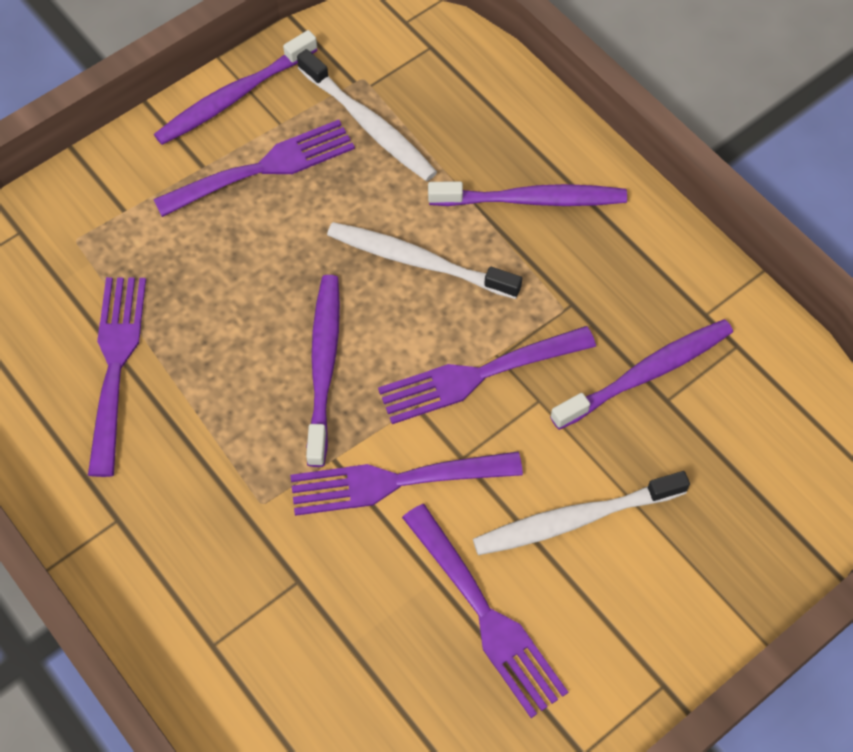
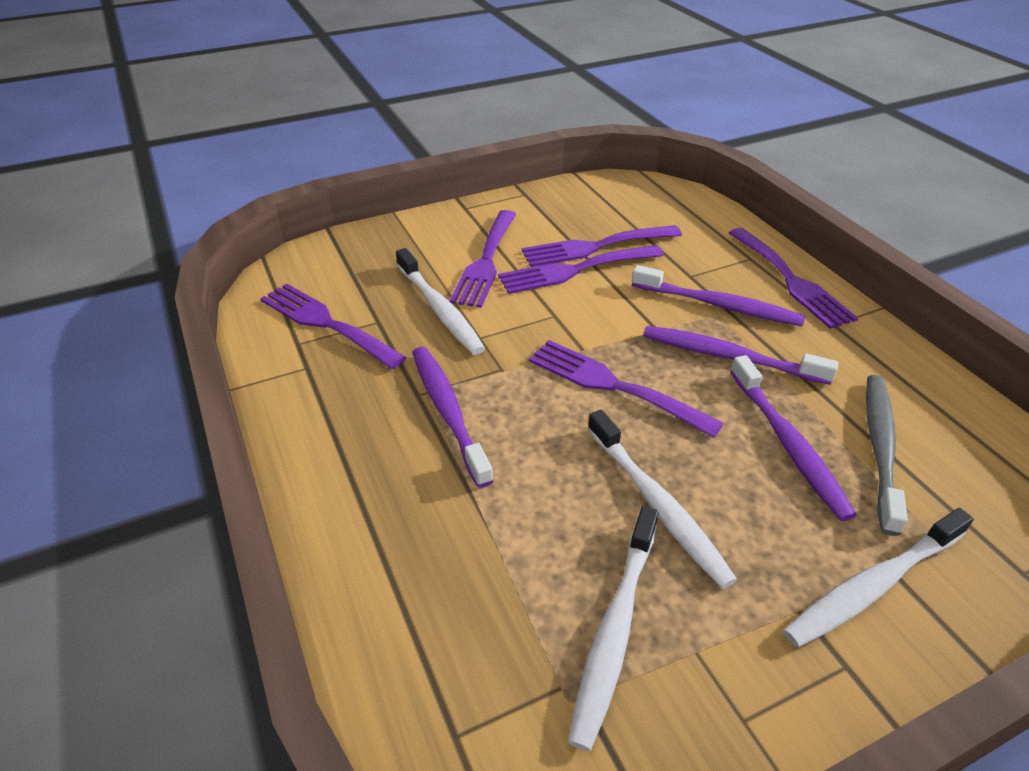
grey toothbrush: 0 -> 1
purple fork: 5 -> 6
white toothbrush: 3 -> 4

